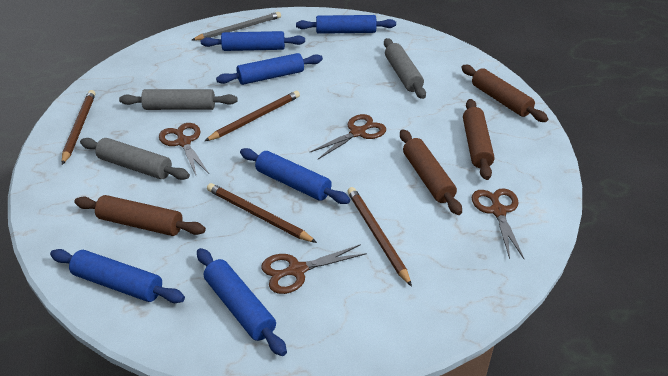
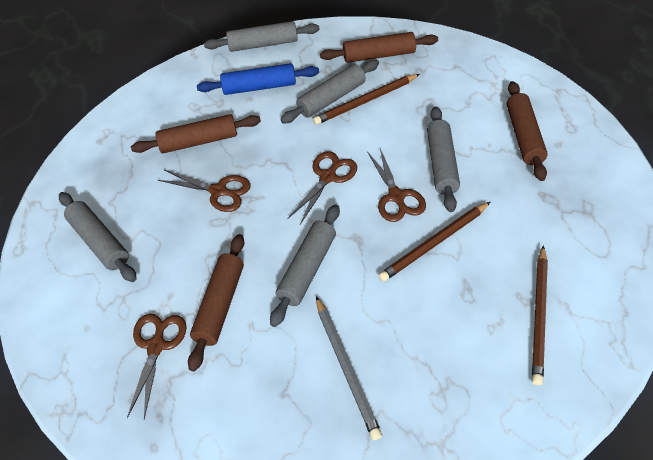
blue rolling pin: 6 -> 1
brown pencil: 4 -> 3
grey rolling pin: 3 -> 5

